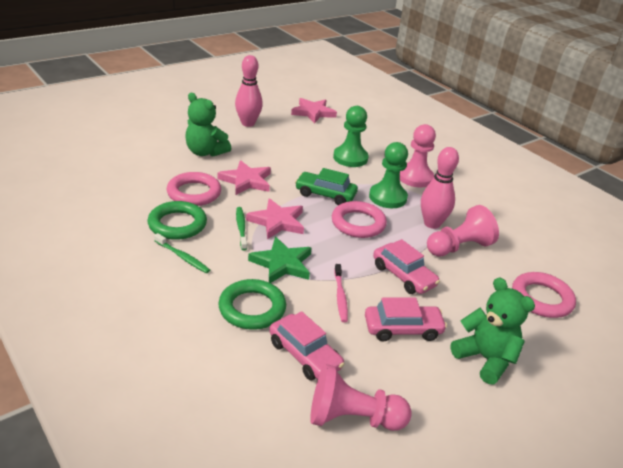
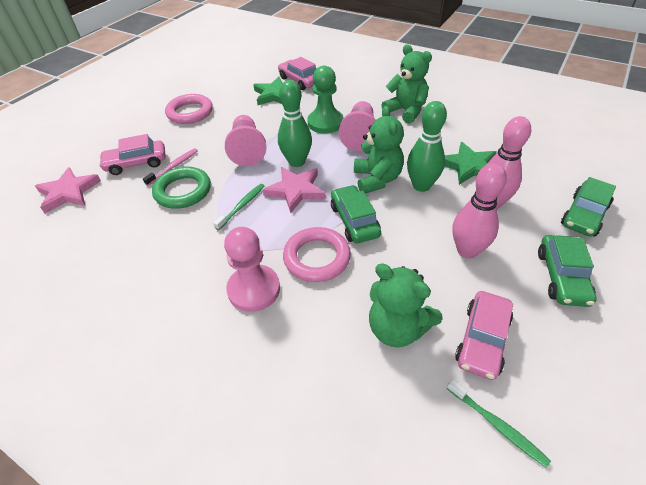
green bowling pin: 0 -> 2
green car: 1 -> 3
green pawn: 2 -> 1
green ring: 2 -> 1
green star: 1 -> 2
green teddy bear: 2 -> 3
pink ring: 3 -> 2
pink star: 3 -> 2

